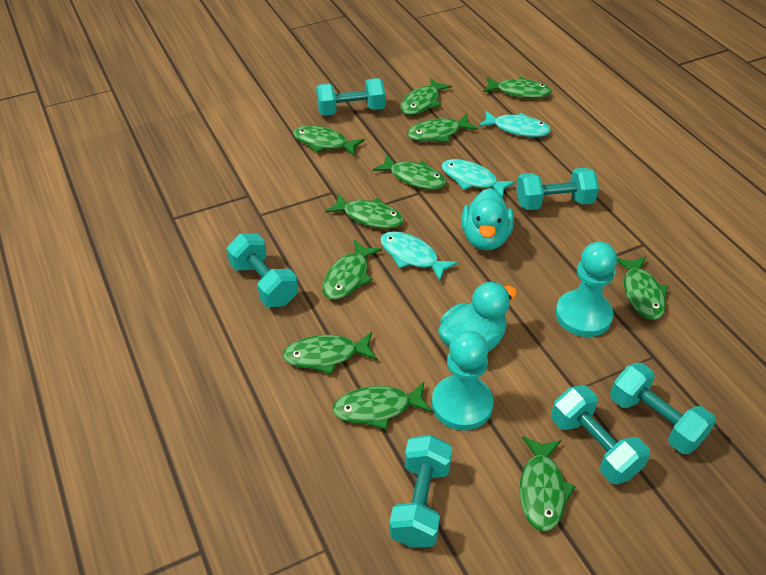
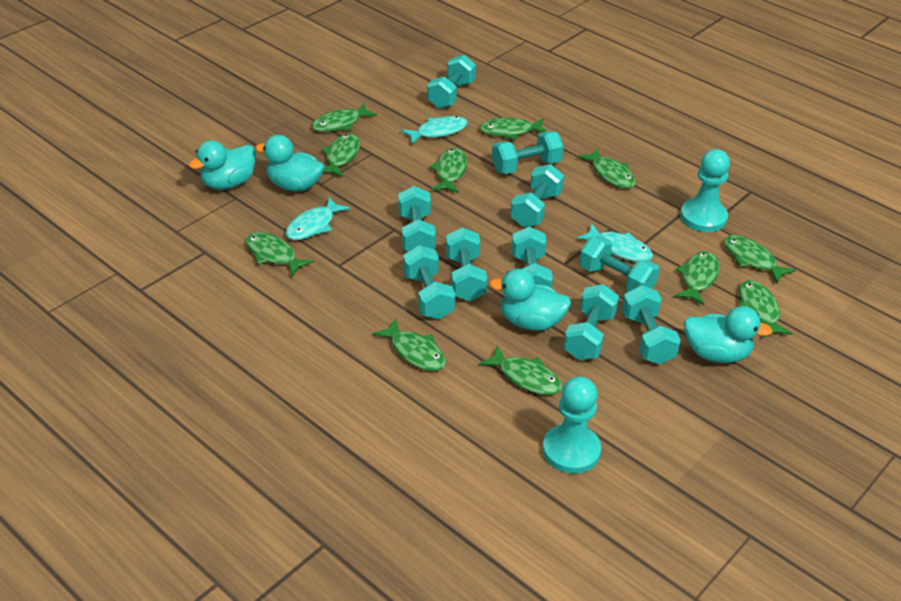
turquoise duck: 2 -> 4
turquoise dumbbell: 6 -> 10

